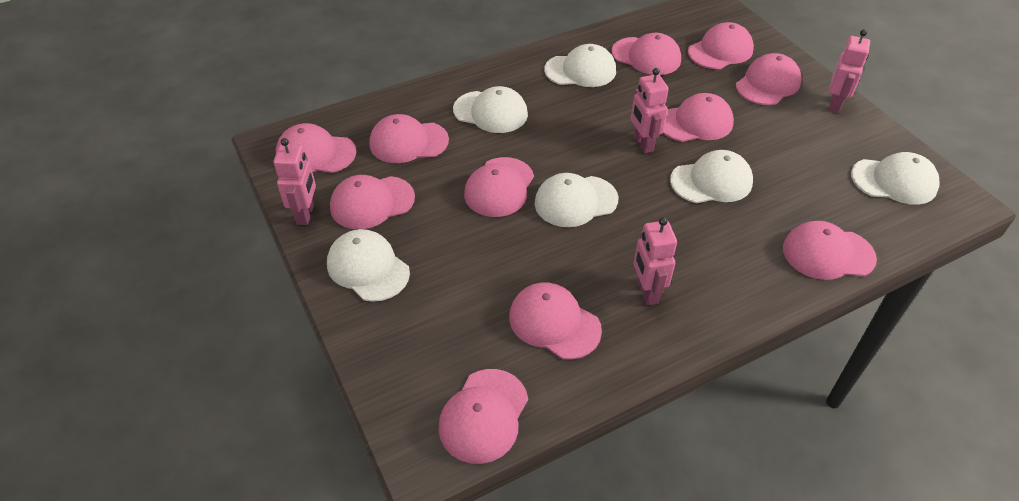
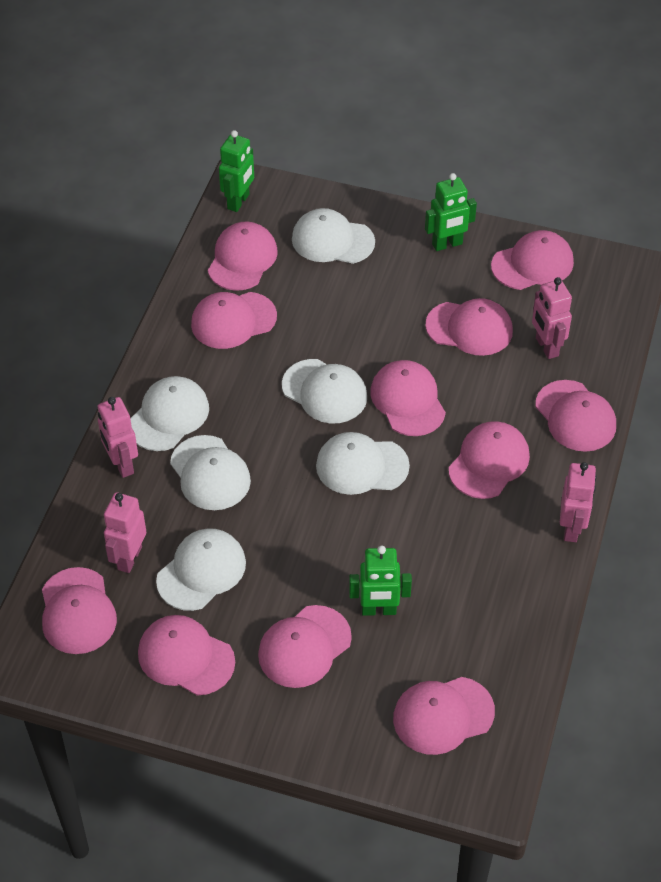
green robot: 0 -> 3

